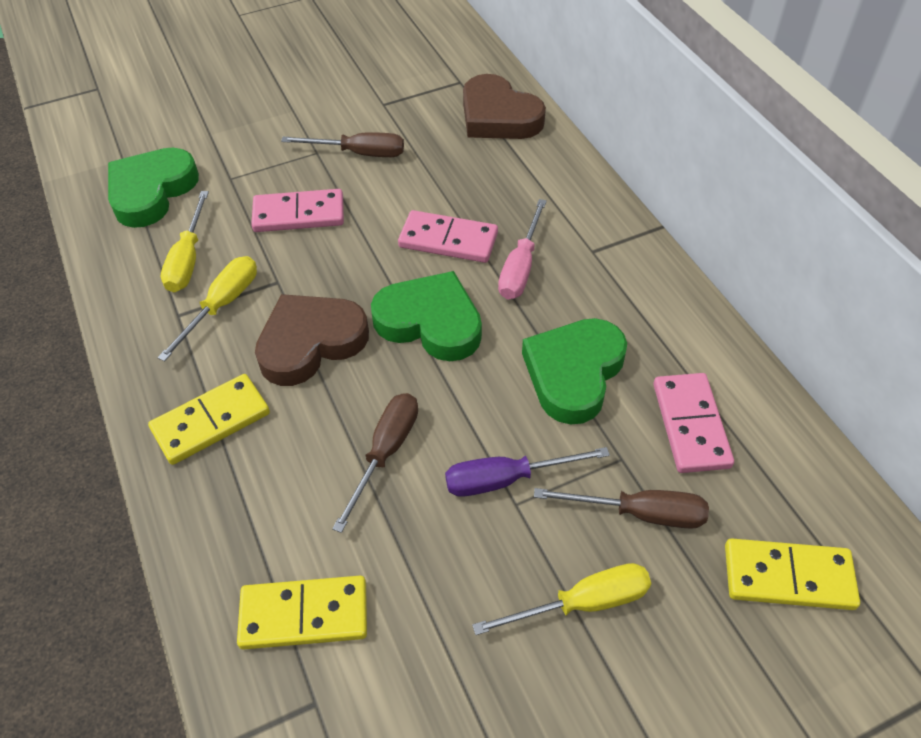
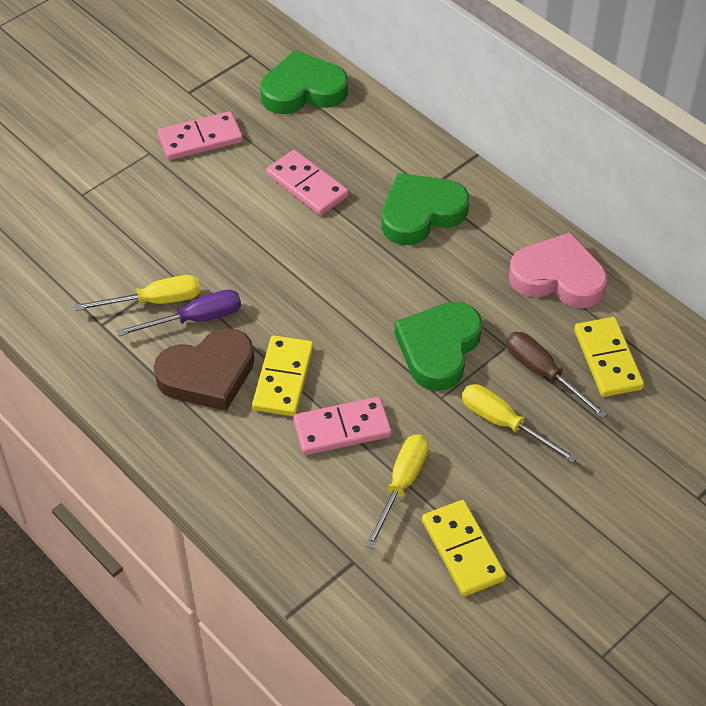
brown heart: 2 -> 1
brown screwdriver: 3 -> 1
pink heart: 0 -> 1
pink screwdriver: 1 -> 0

